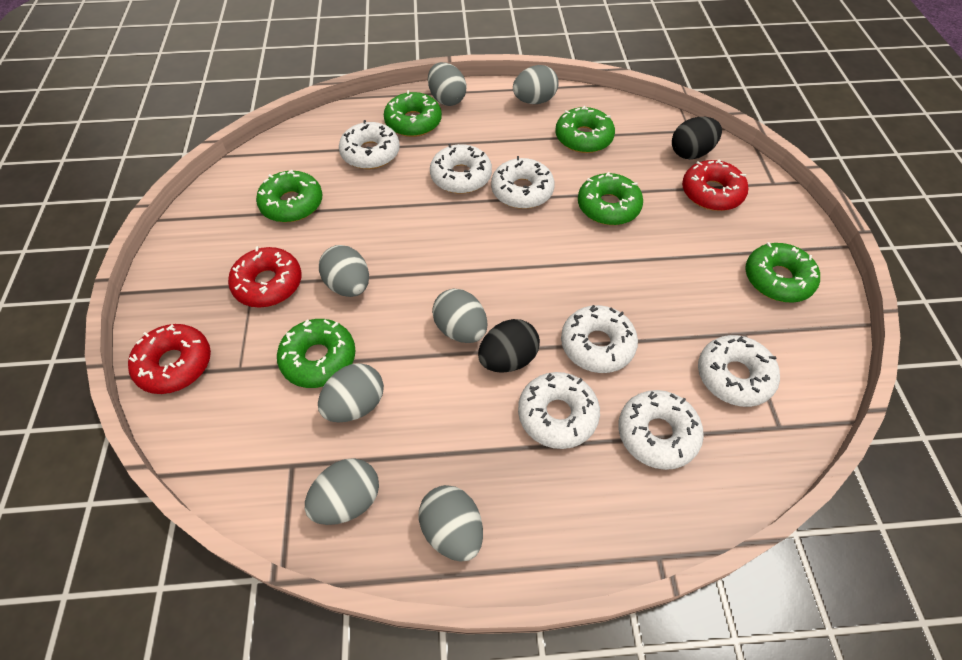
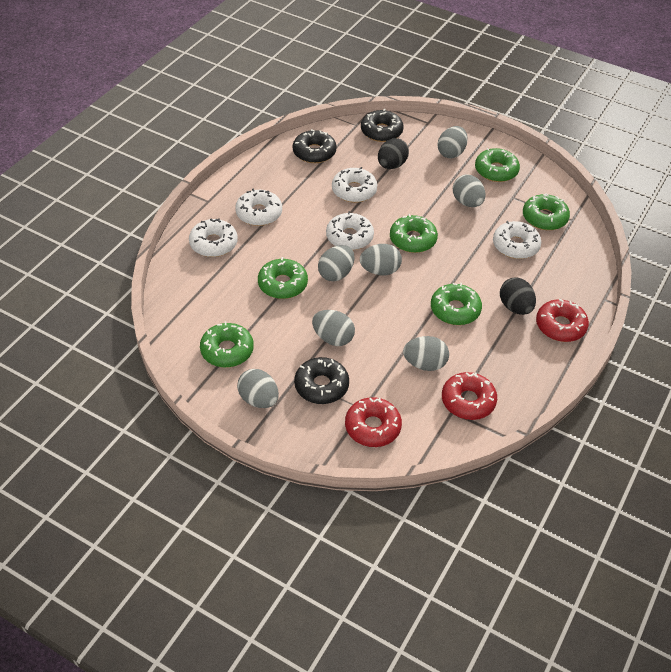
black donut: 0 -> 3
white donut: 7 -> 5

